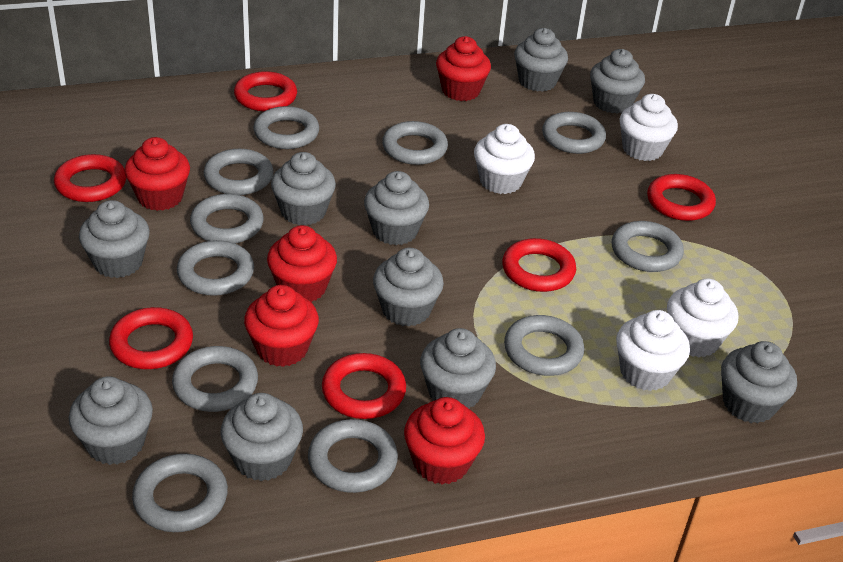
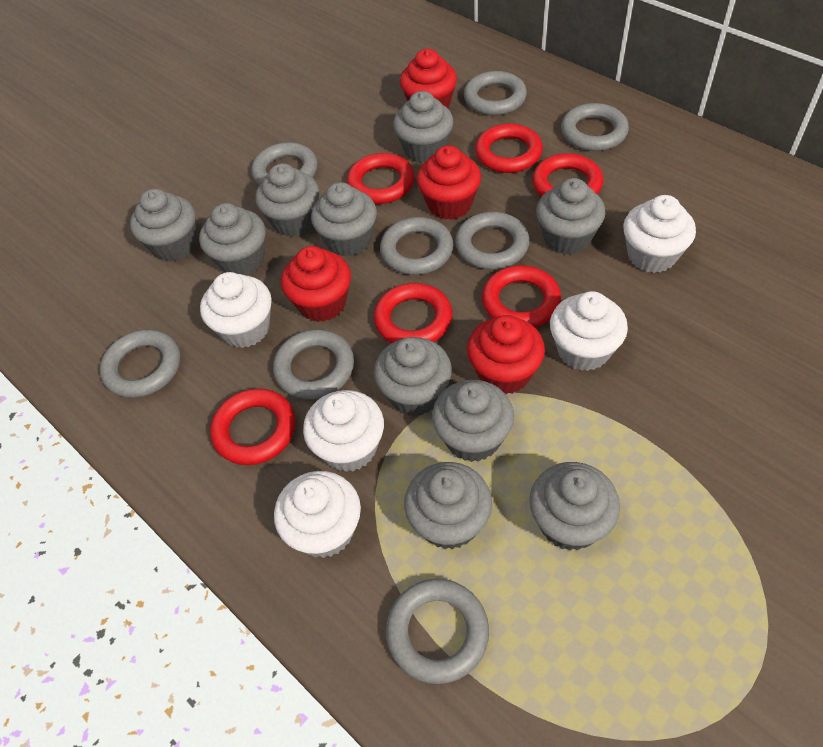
grey ring: 11 -> 8
red cupcake: 5 -> 4
white cupcake: 4 -> 5

